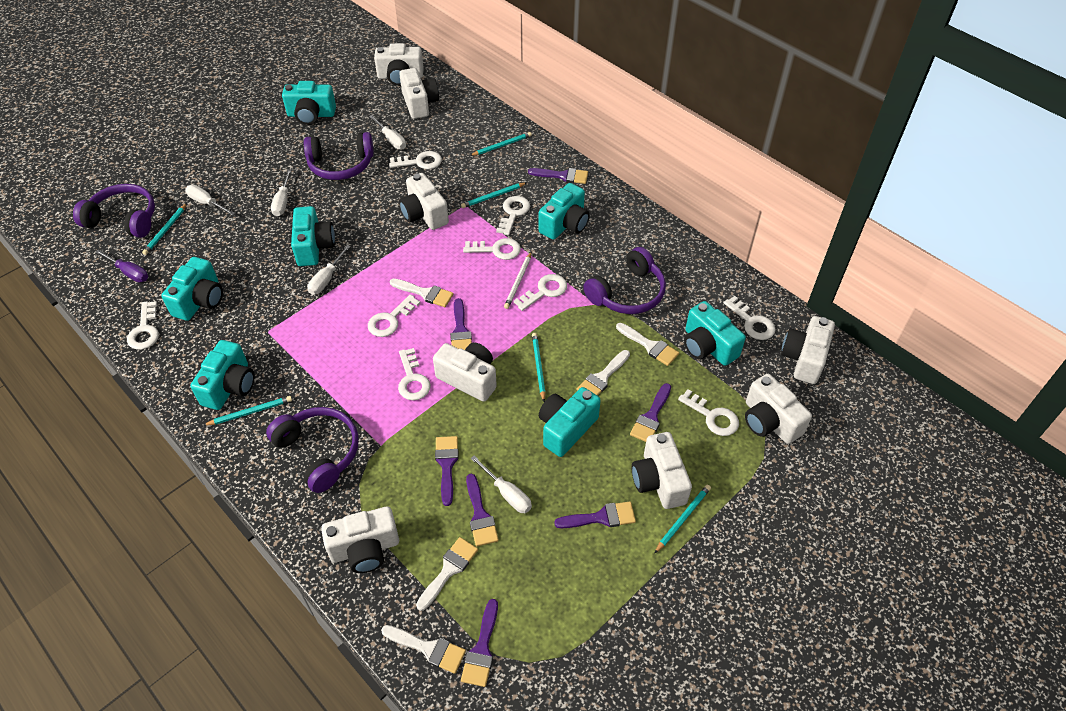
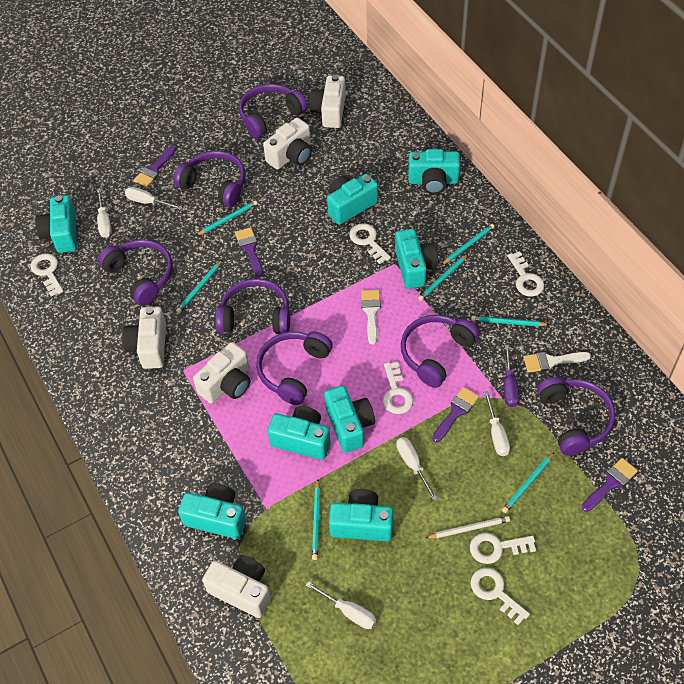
purple brush: 7 -> 4
purple headphones: 4 -> 7
turquoise camera: 7 -> 8
turquoise pencil: 6 -> 7
white brush: 5 -> 2
white camera: 8 -> 5
white key: 9 -> 6

